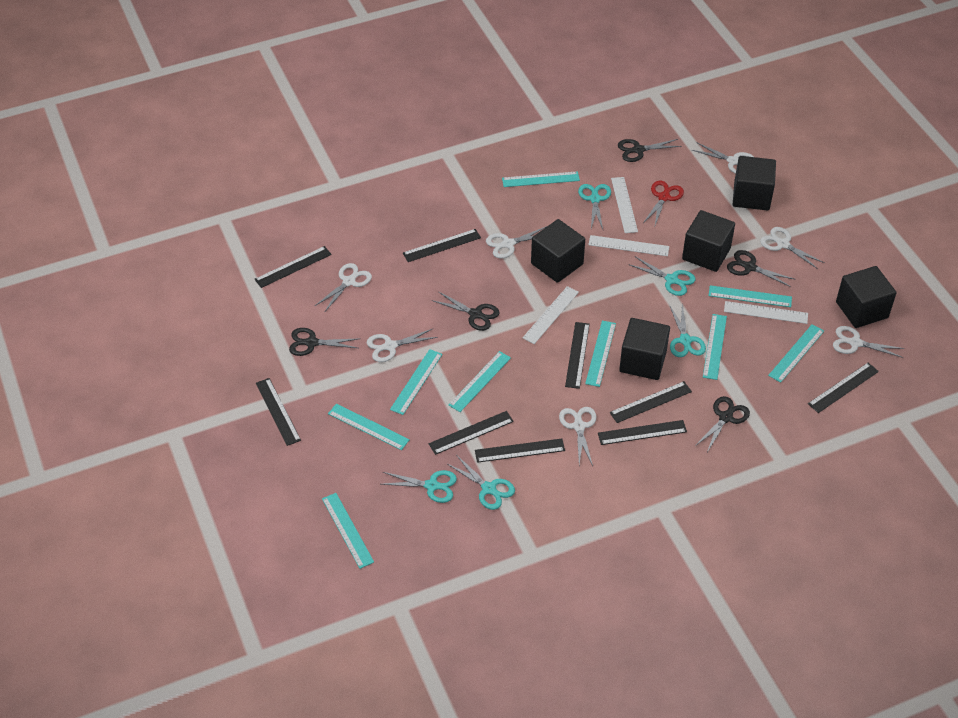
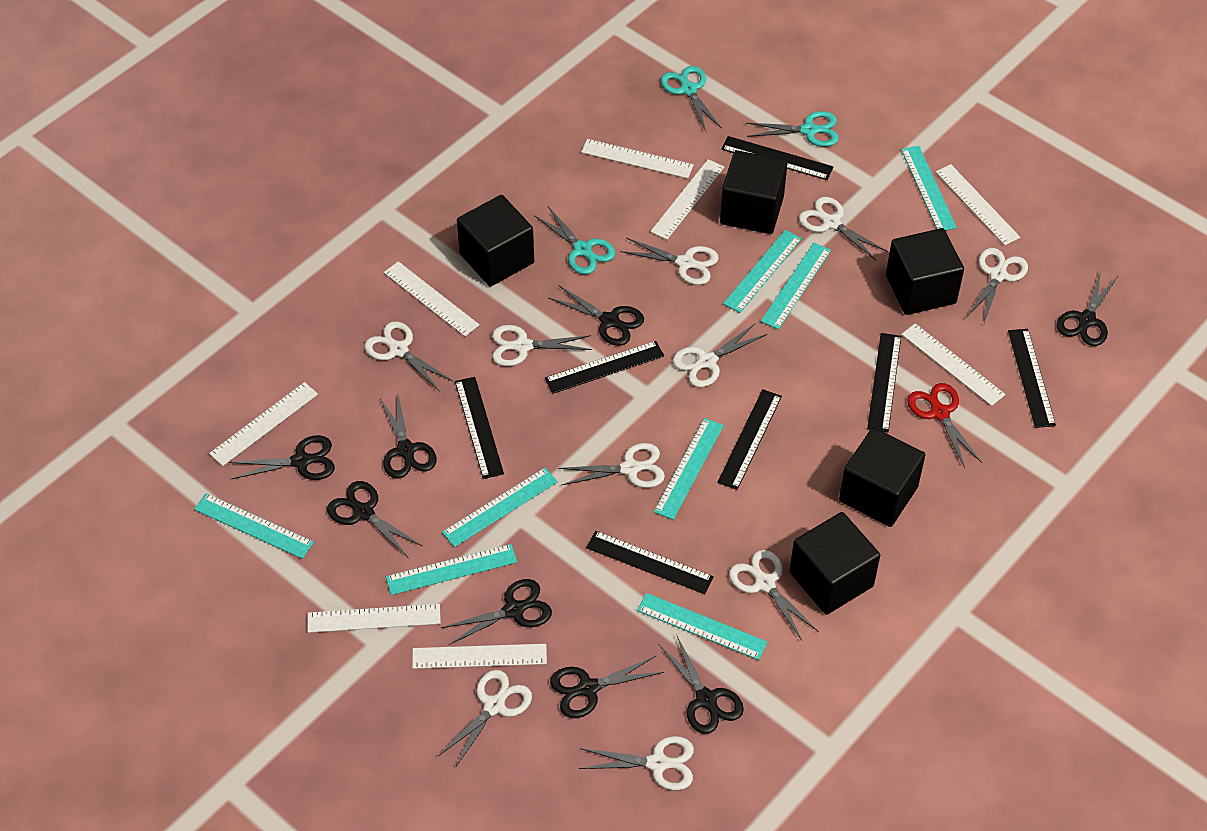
black ruler: 9 -> 7
black scissors: 5 -> 8
turquoise ruler: 9 -> 8
turquoise scissors: 5 -> 3
white ruler: 4 -> 8
white scissors: 7 -> 10

